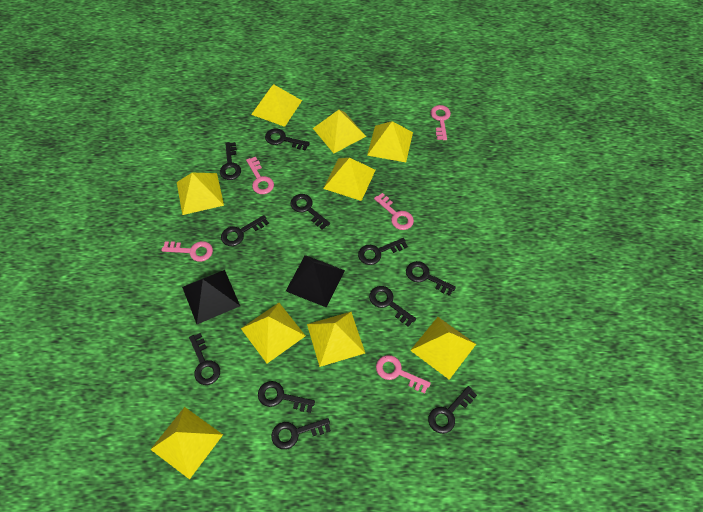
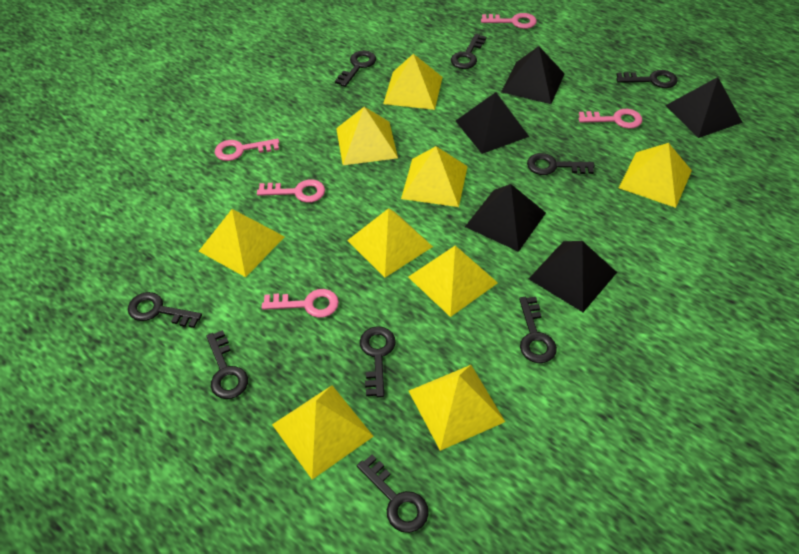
black key: 11 -> 9
black pyramid: 2 -> 5

